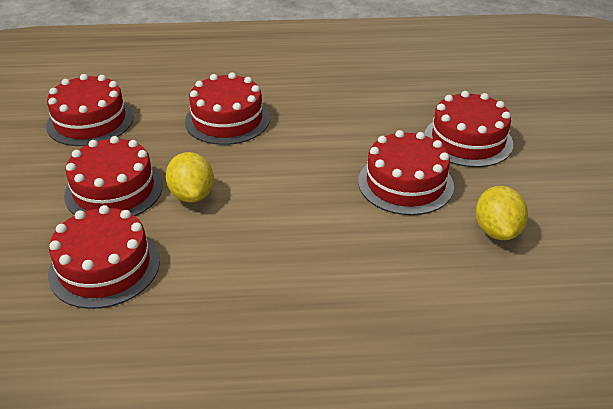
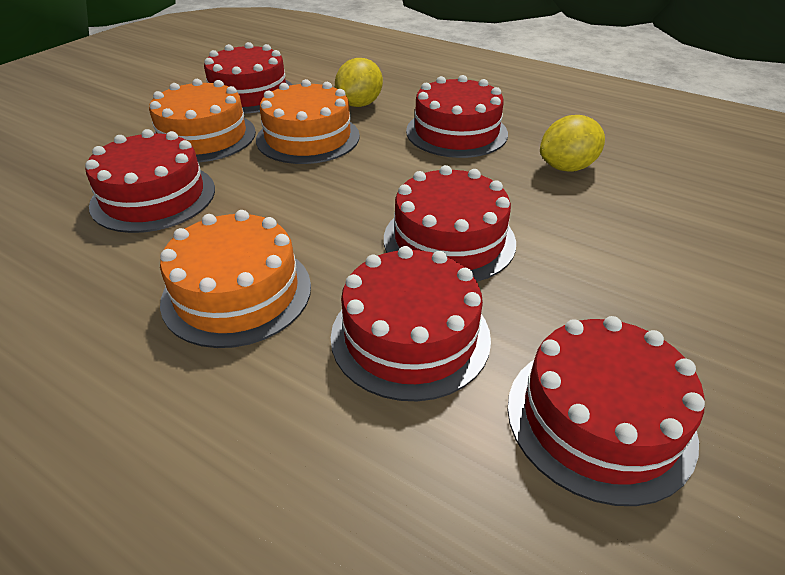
orange cake: 0 -> 3

